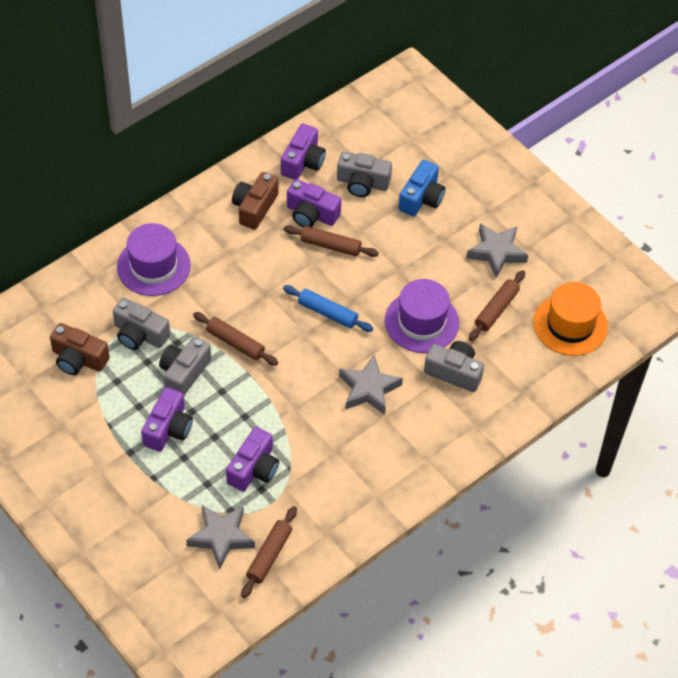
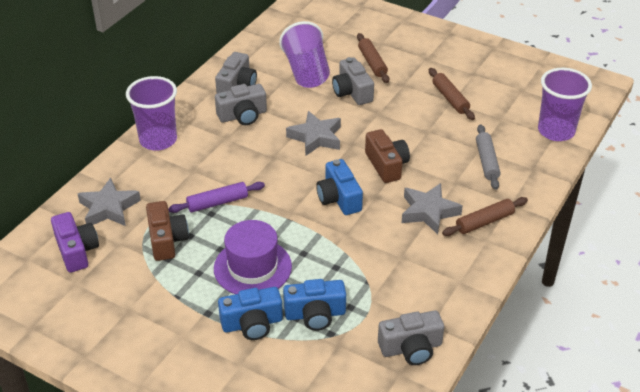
blue camera: 1 -> 3
blue rolling pin: 1 -> 0
brown rolling pin: 4 -> 3
grey rolling pin: 0 -> 1
orange hat: 1 -> 0
purple camera: 4 -> 1
purple cup: 0 -> 3
purple hat: 2 -> 1
purple rolling pin: 0 -> 1

